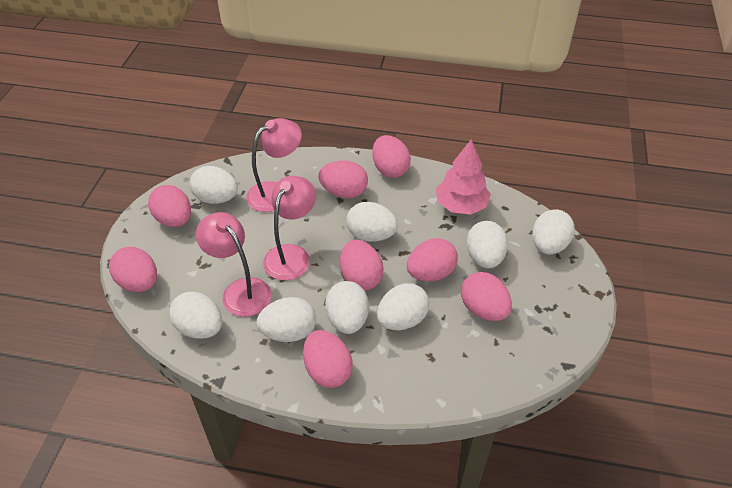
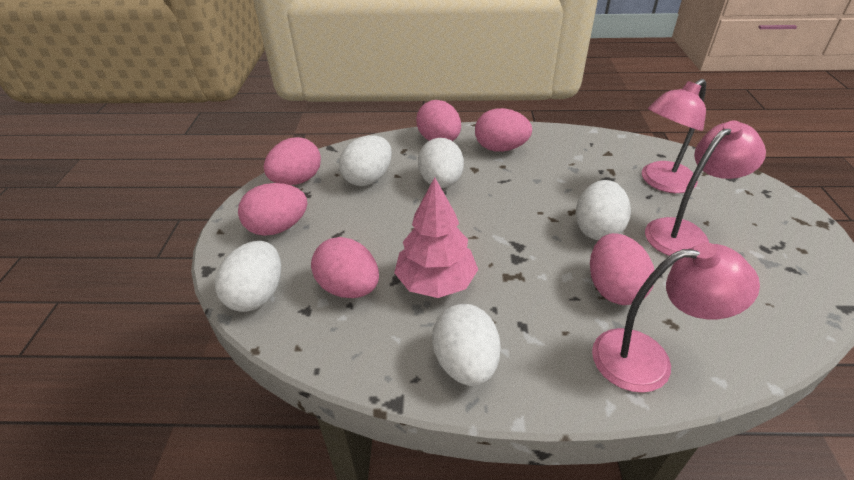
pink egg: 8 -> 6
white egg: 8 -> 5

